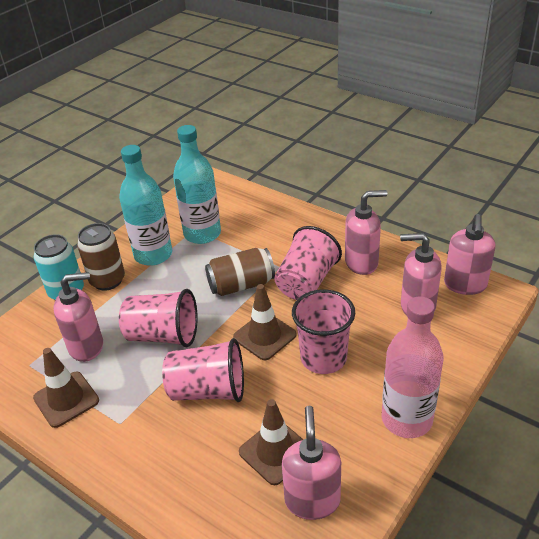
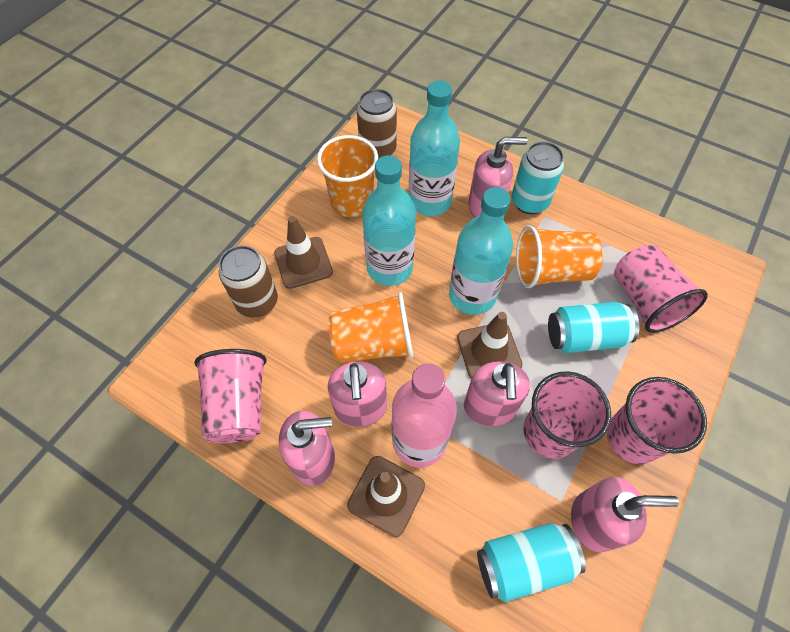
orange cup: 0 -> 3
turquoise bottle: 2 -> 3
turquoise can: 1 -> 3

